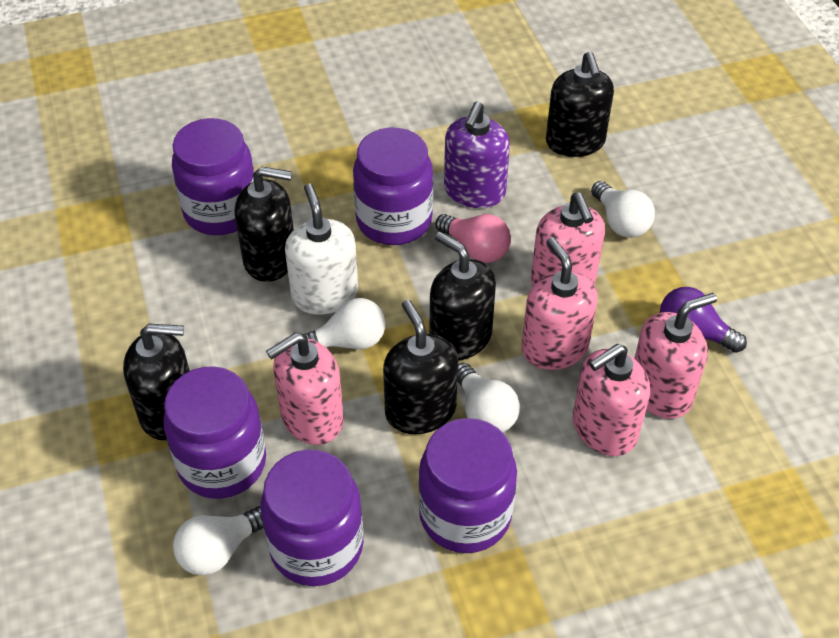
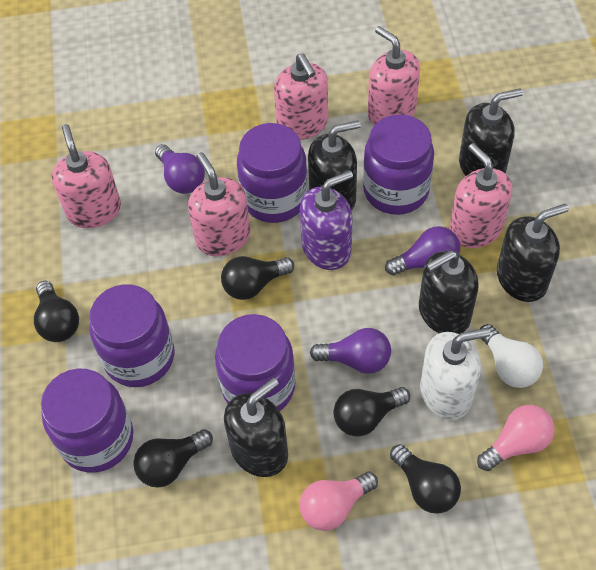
black light bulb: 0 -> 5
pink light bulb: 1 -> 2
purple light bulb: 1 -> 3
white light bulb: 4 -> 1

